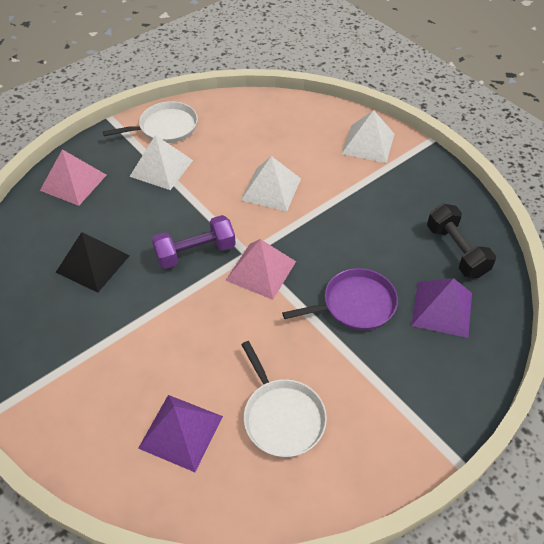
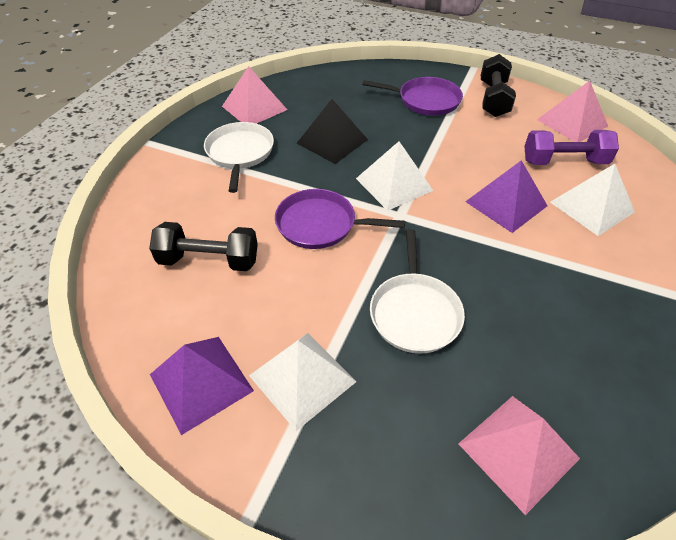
black dumbbell: 1 -> 2
pink pyramid: 2 -> 3
purple pan: 1 -> 2

